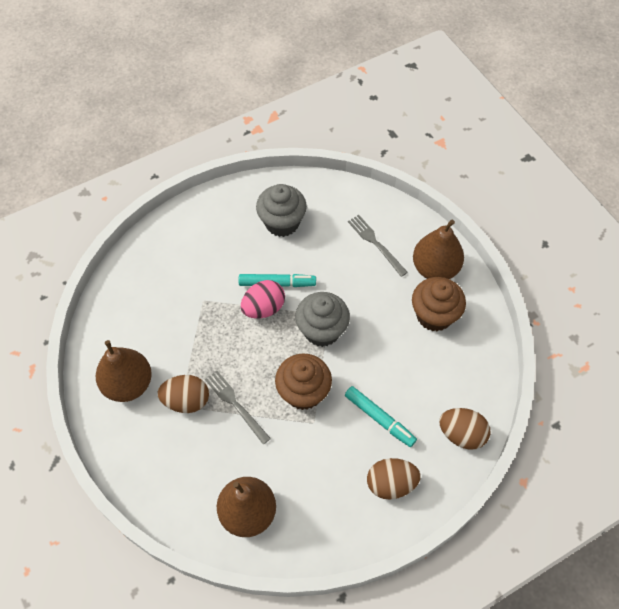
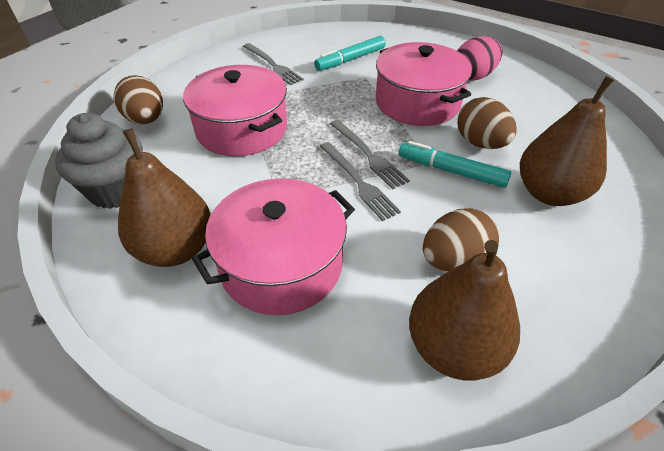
brown cupcake: 2 -> 0
grey cupcake: 2 -> 1
grey fork: 2 -> 3
pink pot: 0 -> 3

